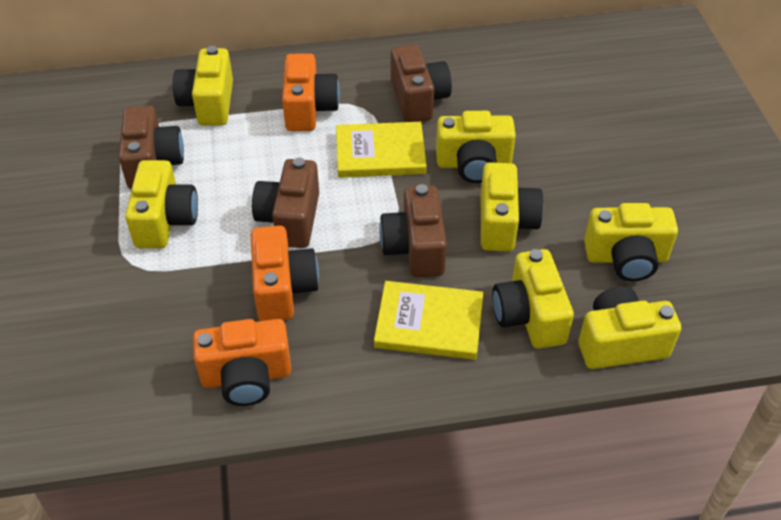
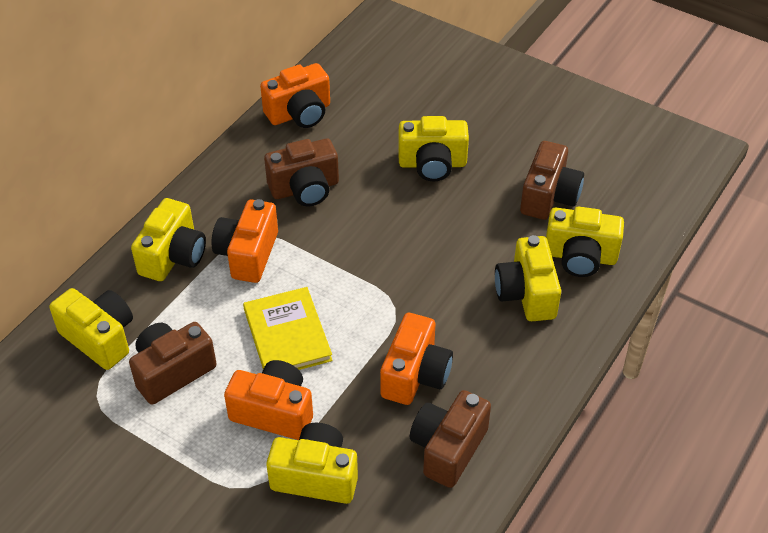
orange camera: 3 -> 4
yellow book: 2 -> 1
yellow camera: 7 -> 6

